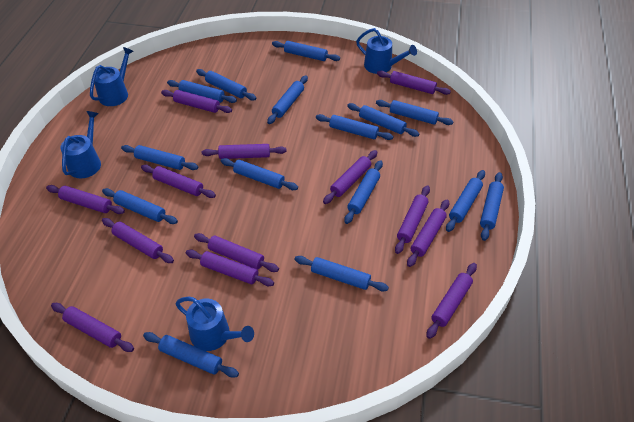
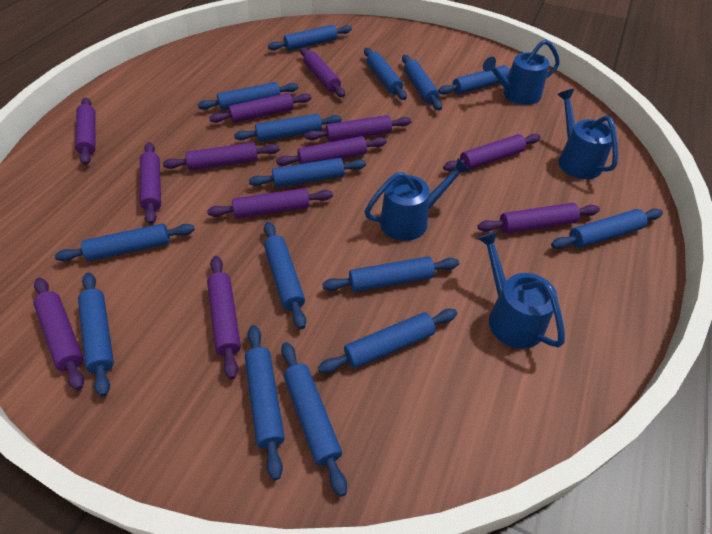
purple rolling pin: 13 -> 12

